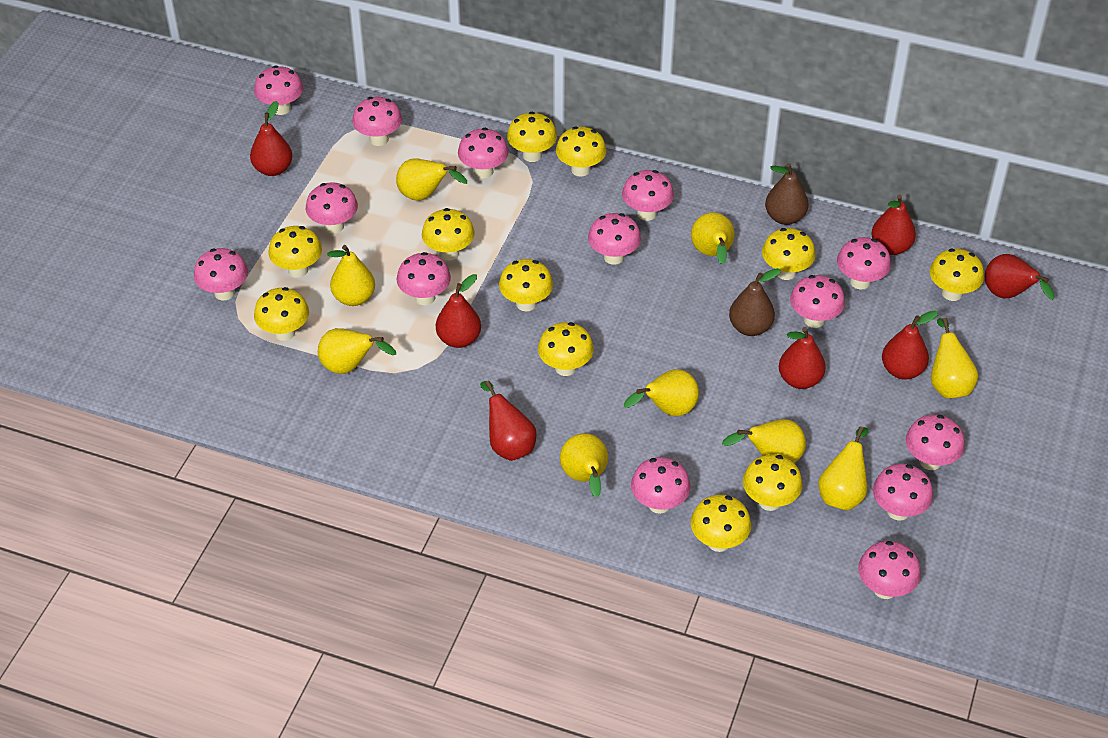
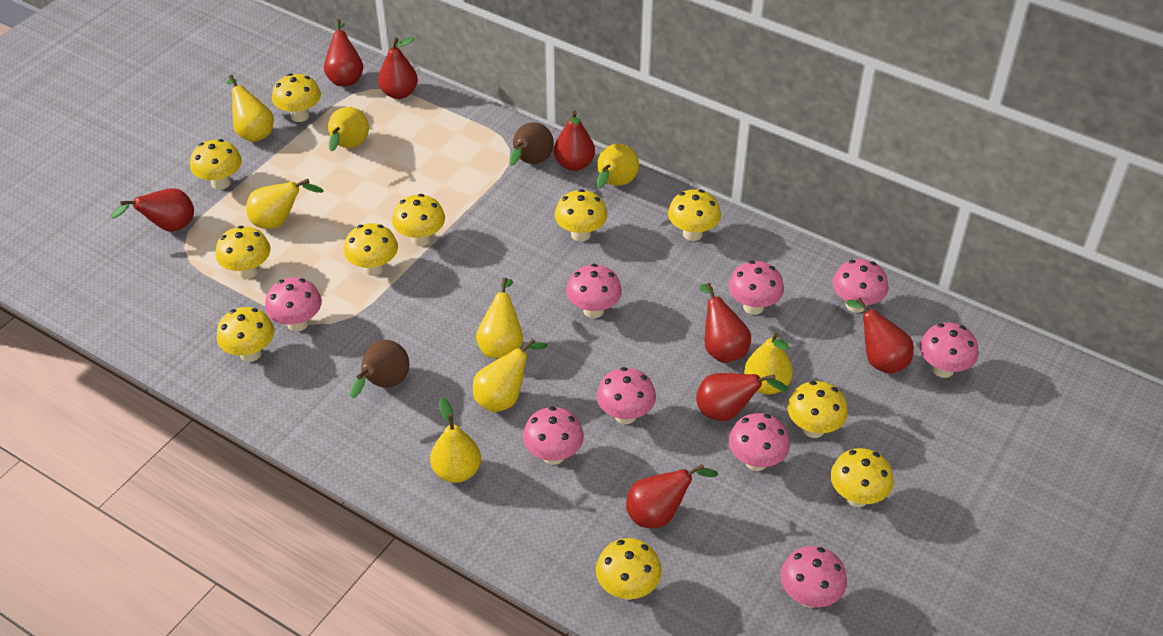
pink mushroom: 14 -> 9
red pear: 7 -> 8
yellow pear: 9 -> 8

